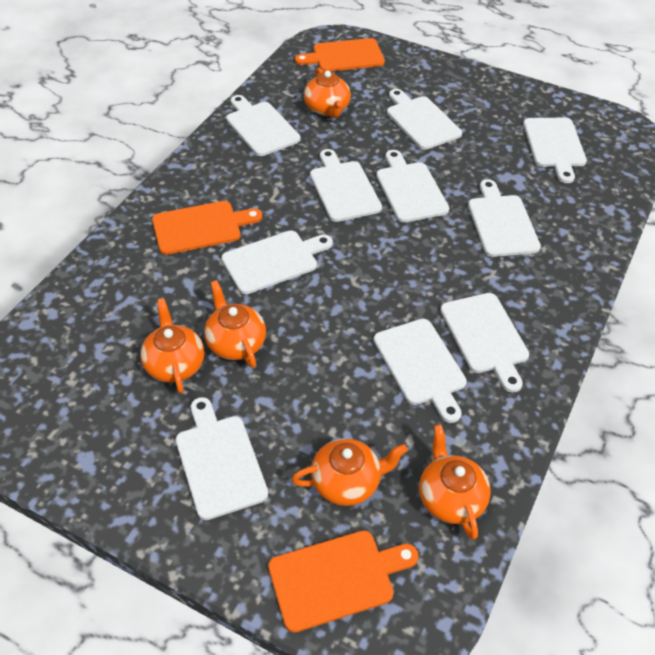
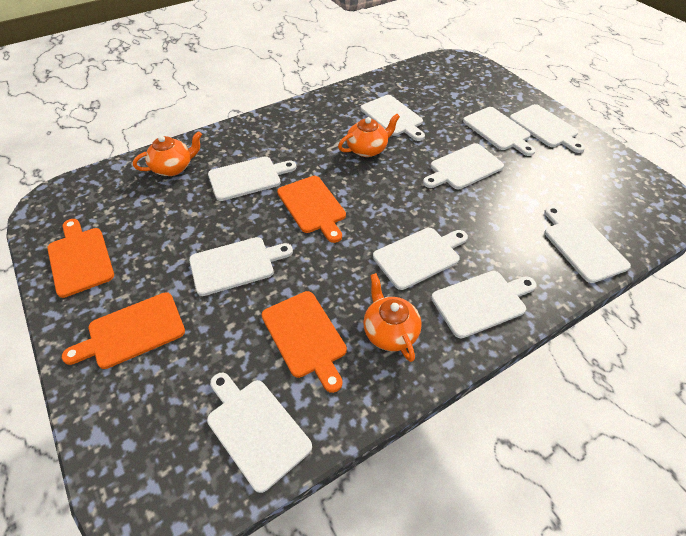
orange cutting board: 3 -> 4
orange teapot: 5 -> 3

